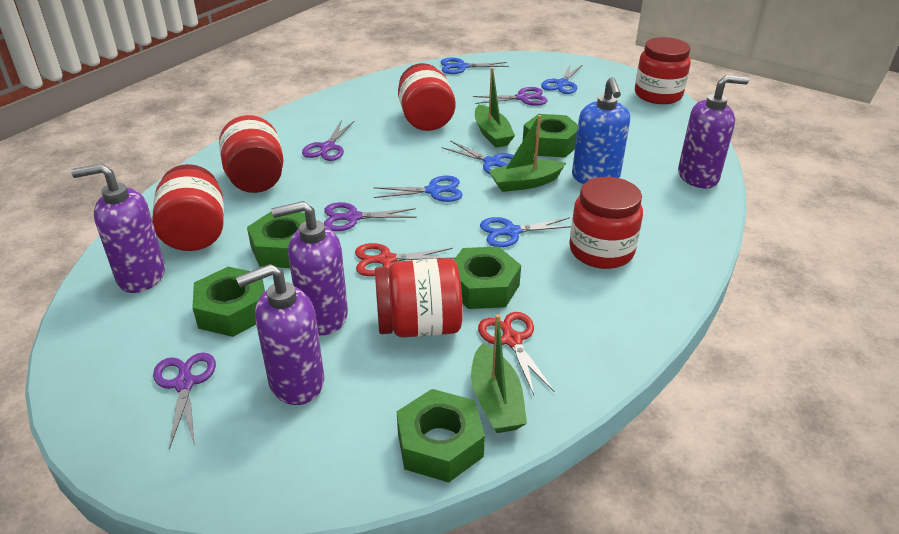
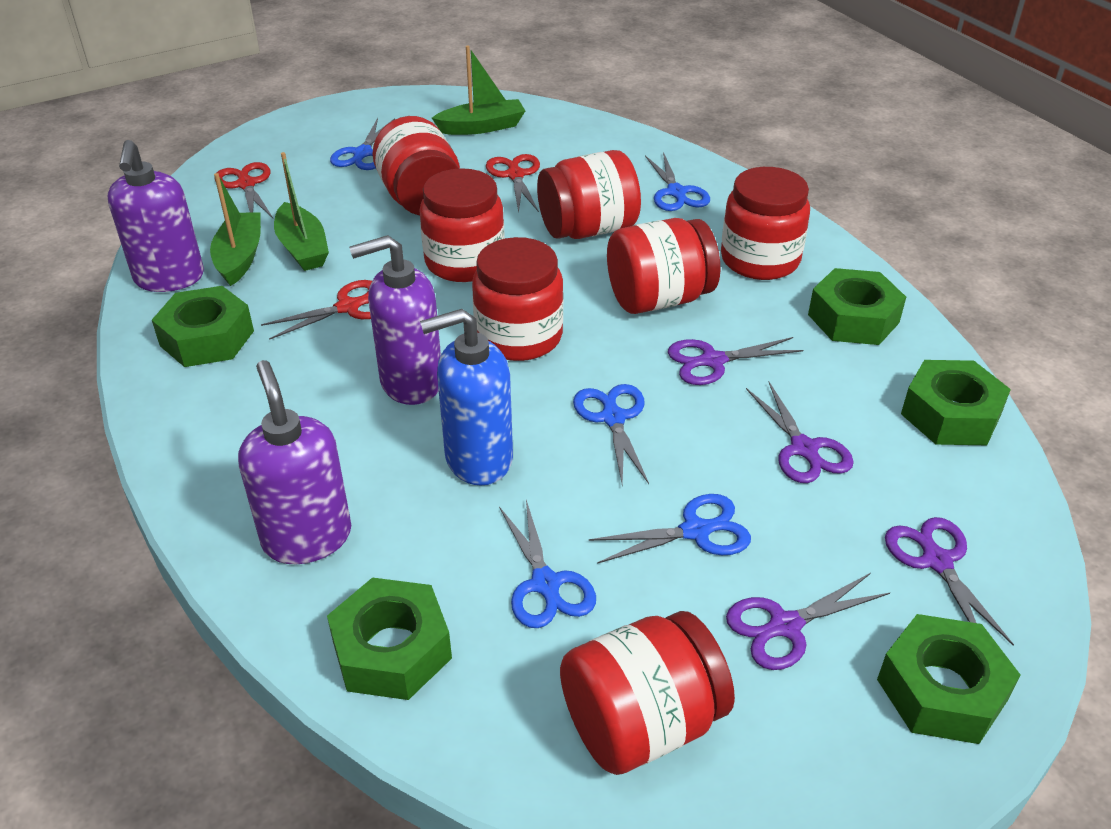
purple soap dispenser: 4 -> 3
red jar: 6 -> 7
red scissors: 2 -> 3

